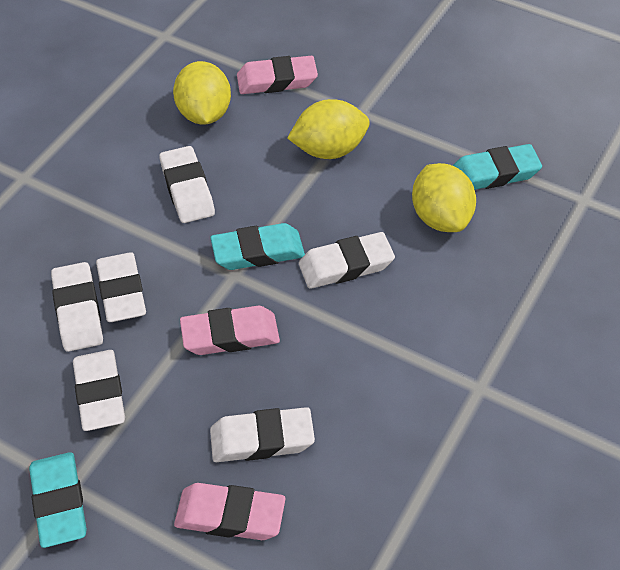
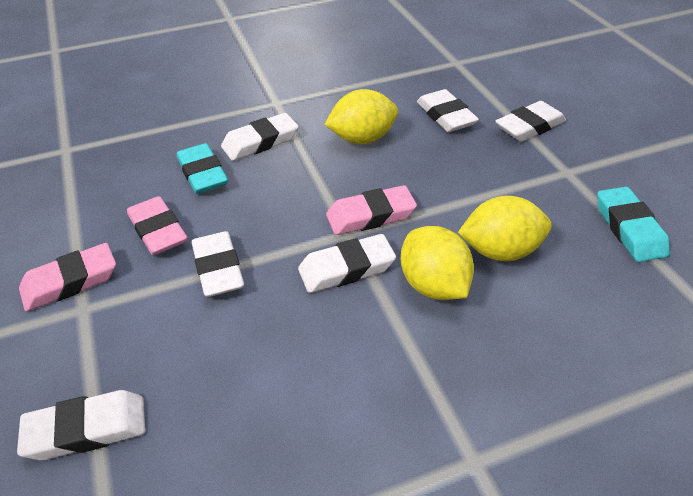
turquoise eraser: 3 -> 2

